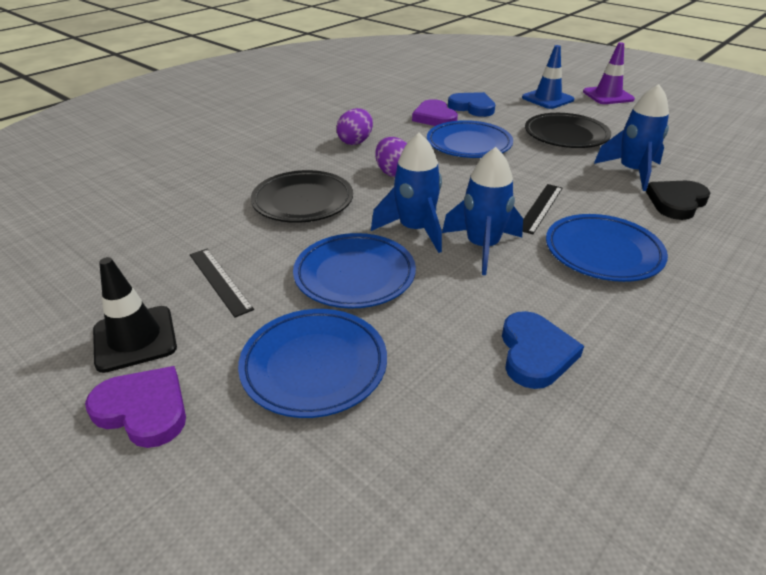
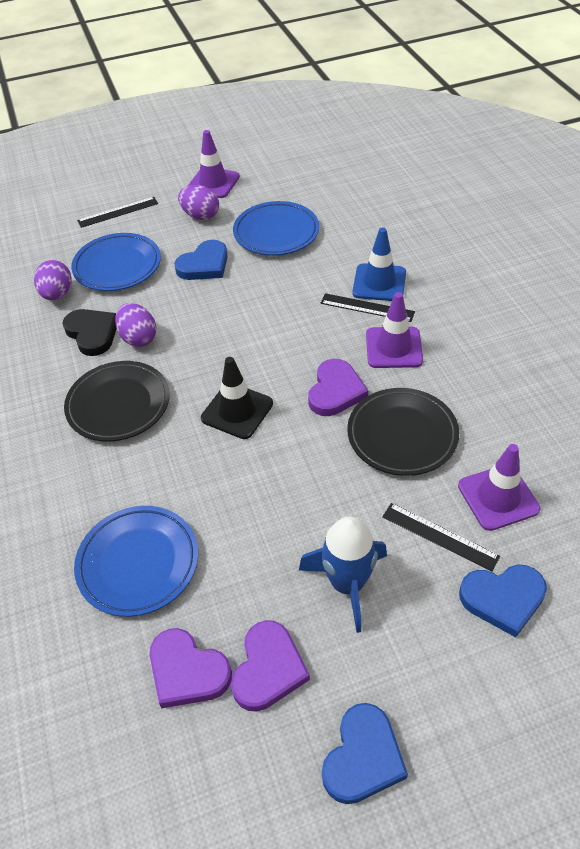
black ruler: 2 -> 3
blue heart: 2 -> 3
blue plate: 4 -> 3
blue rocket: 3 -> 1
purple egg: 2 -> 3
purple heart: 2 -> 3
purple traffic cone: 1 -> 3

